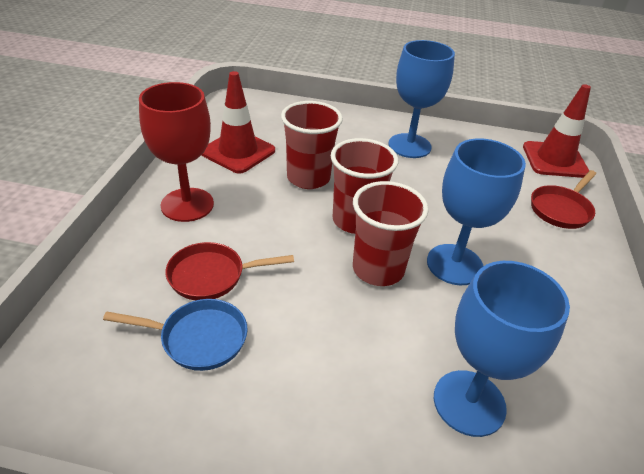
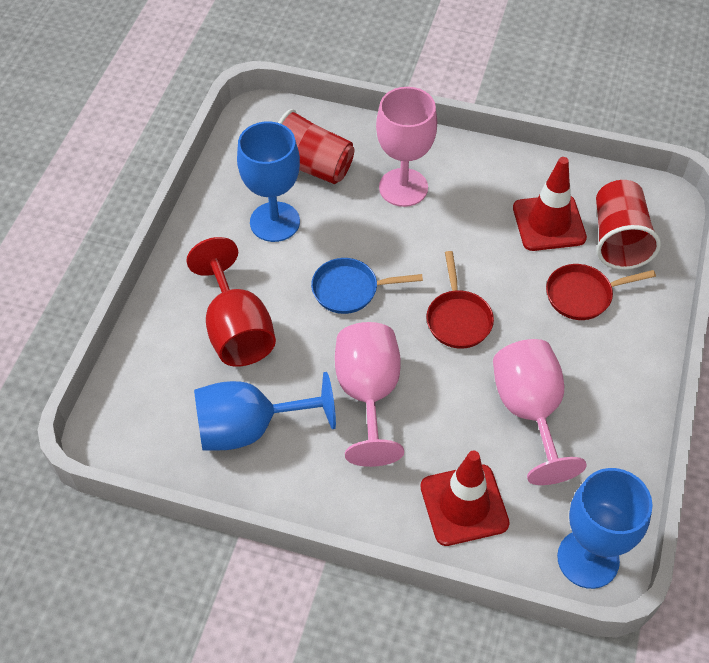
pink goblet: 0 -> 3
red cup: 3 -> 2

